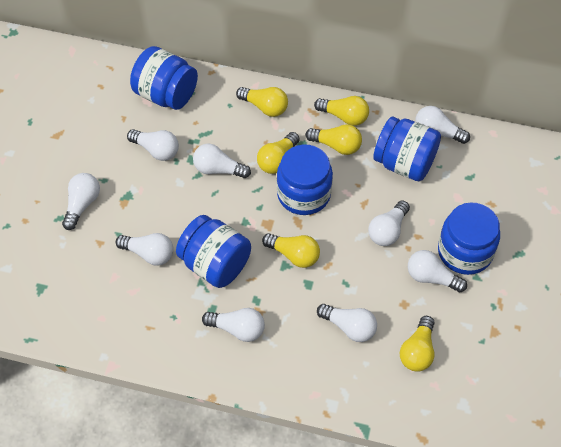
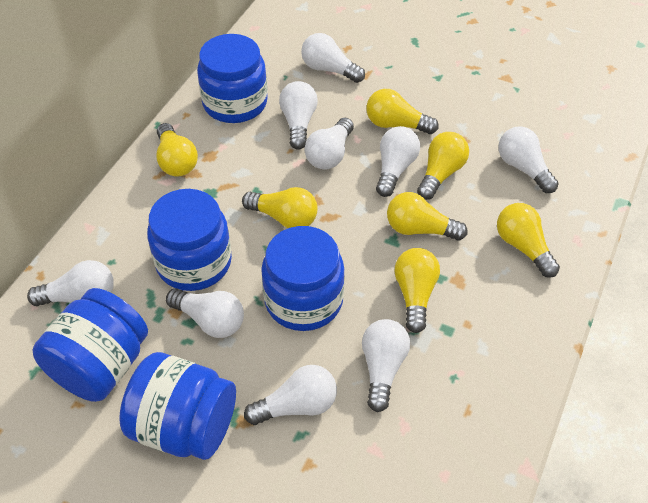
yellow light bulb: 6 -> 7

